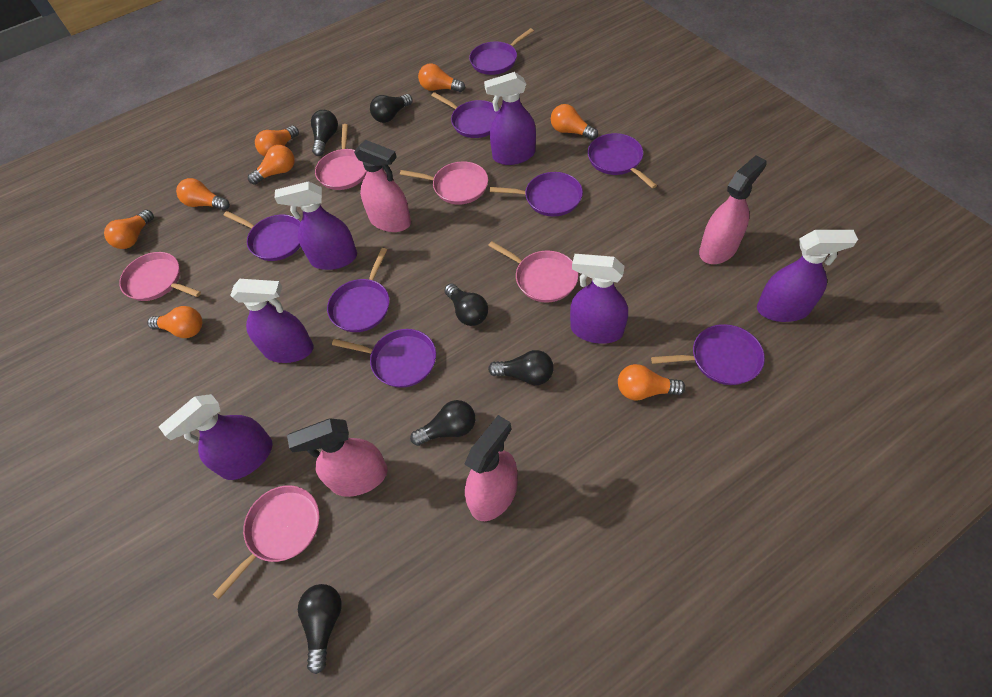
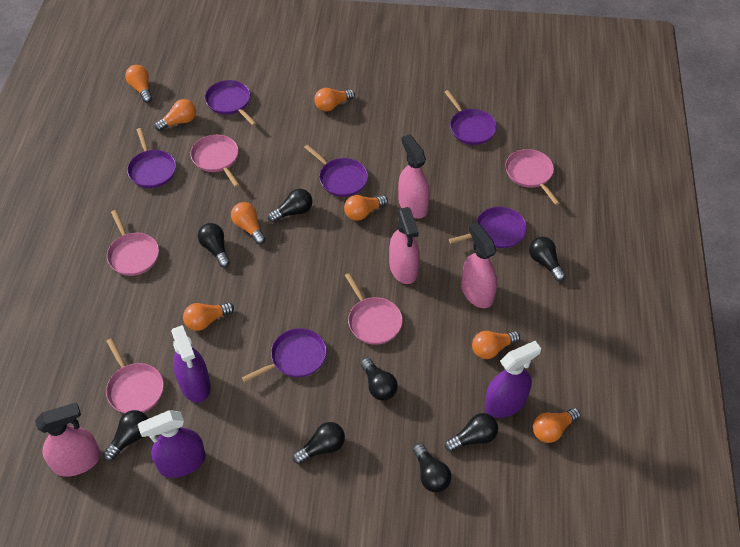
black light bulb: 6 -> 8
purple pan: 8 -> 6
purple spray bottle: 6 -> 3

